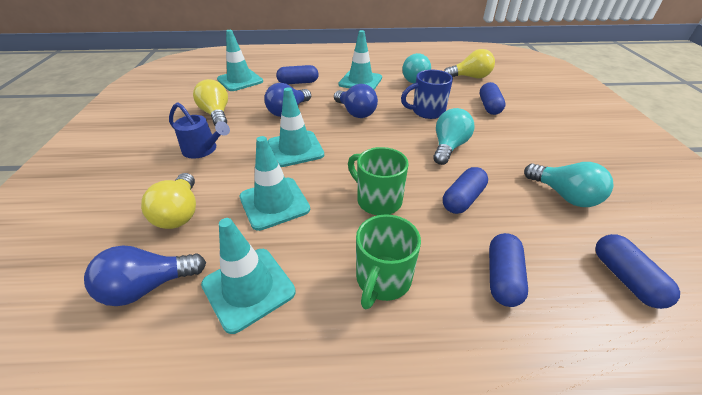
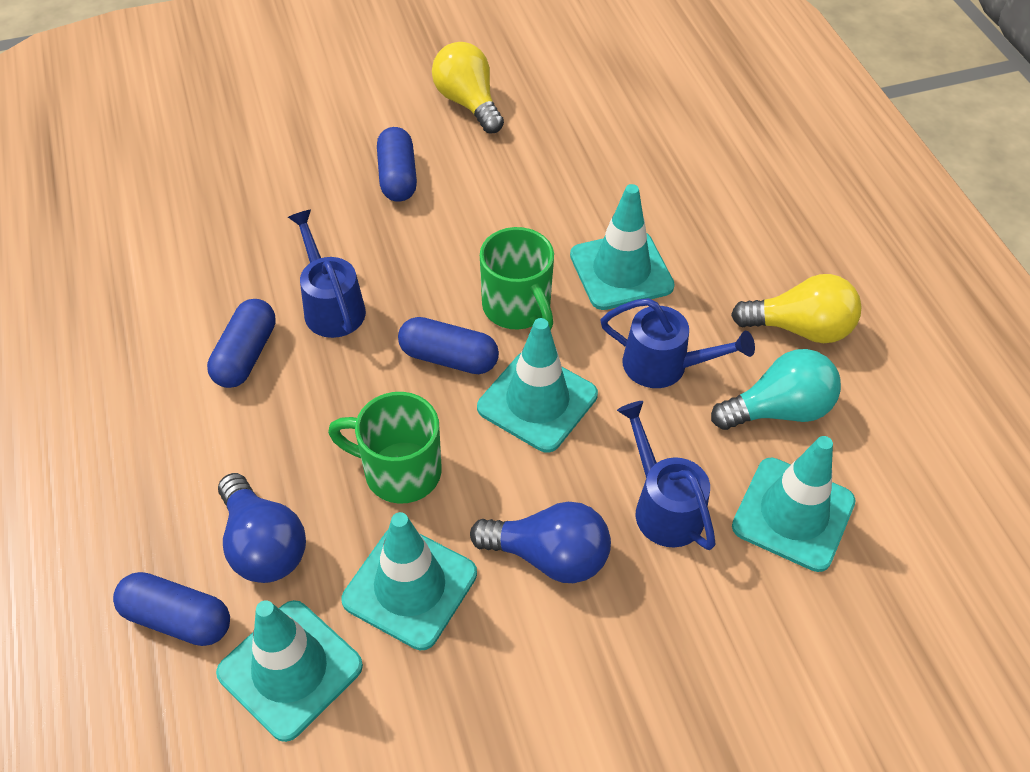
blue capsule: 5 -> 4
blue light bulb: 3 -> 2
blue mug: 1 -> 0
blue watering can: 1 -> 3
turquoise light bulb: 3 -> 1
yellow light bulb: 3 -> 2

